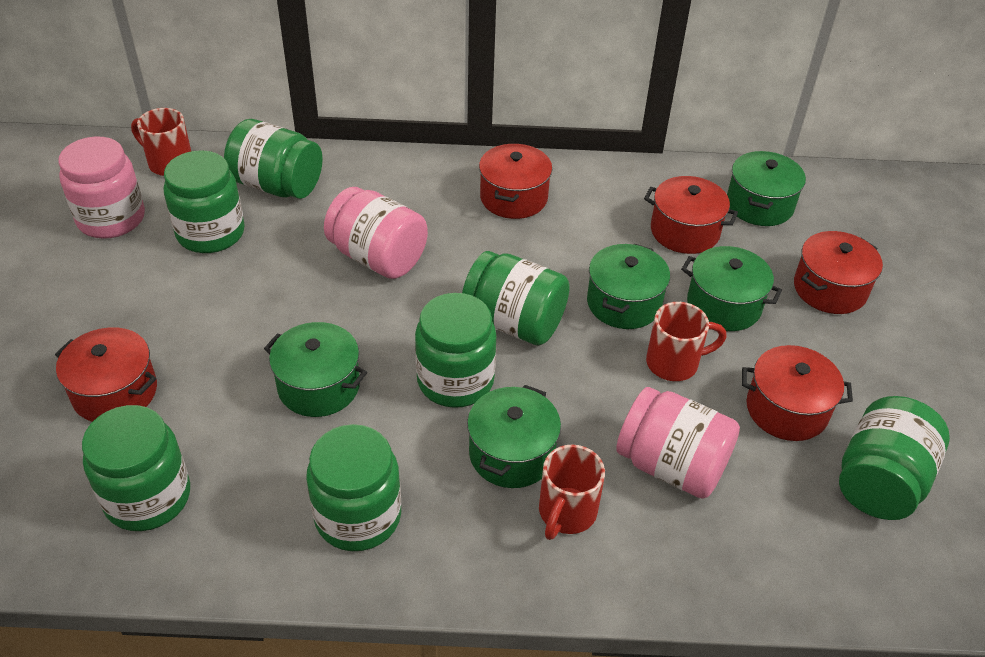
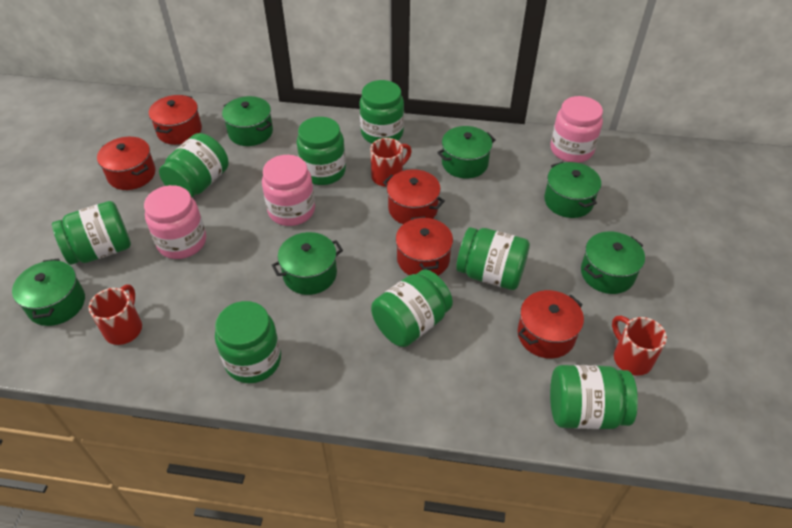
green jar: 7 -> 8
green pot: 5 -> 6

